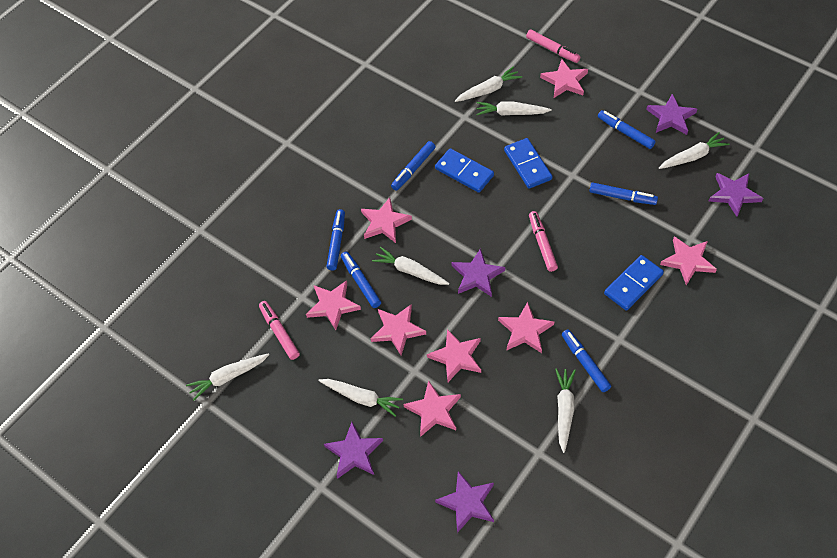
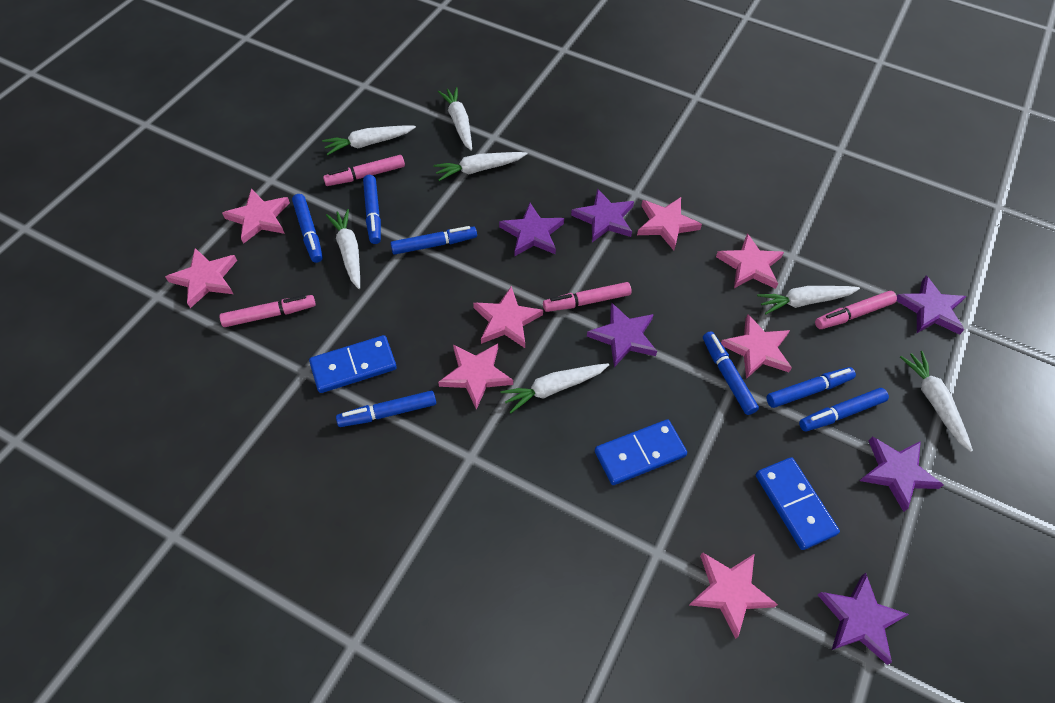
blue marker: 6 -> 7
pink marker: 3 -> 4
purple star: 5 -> 6

